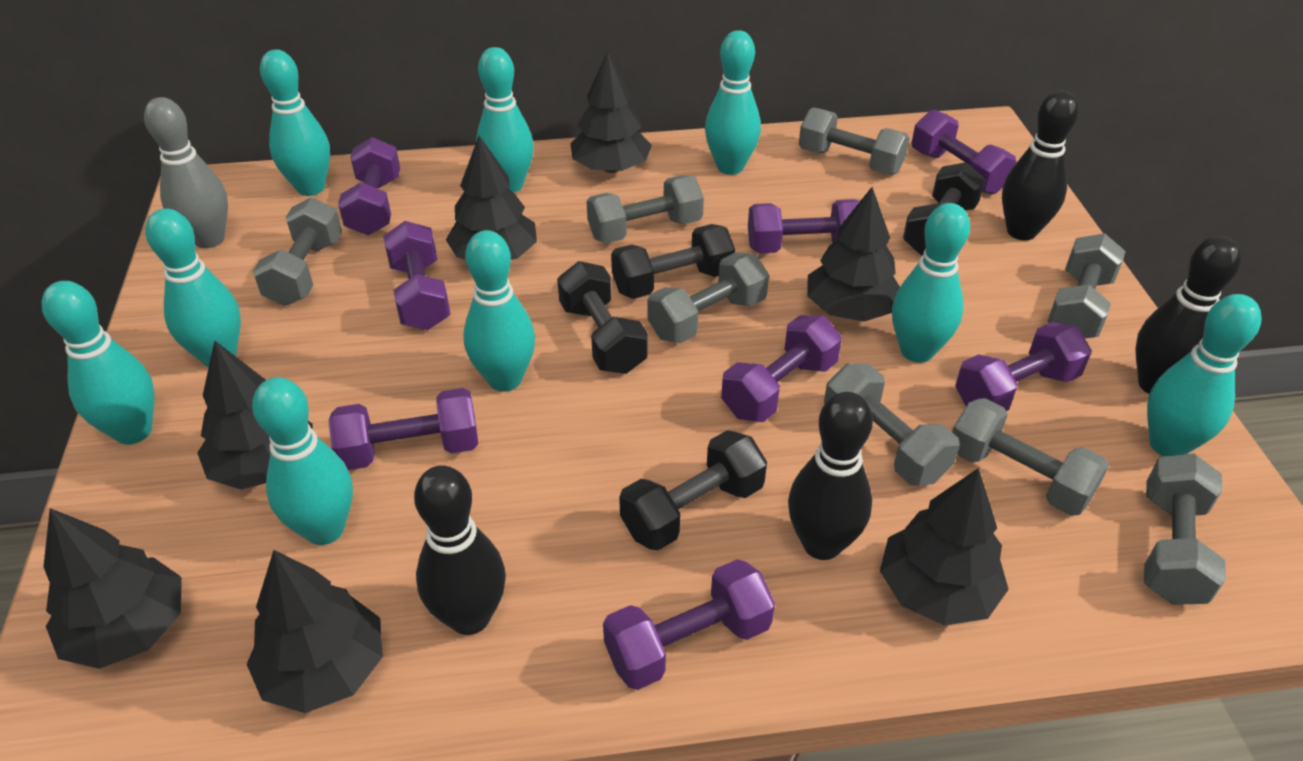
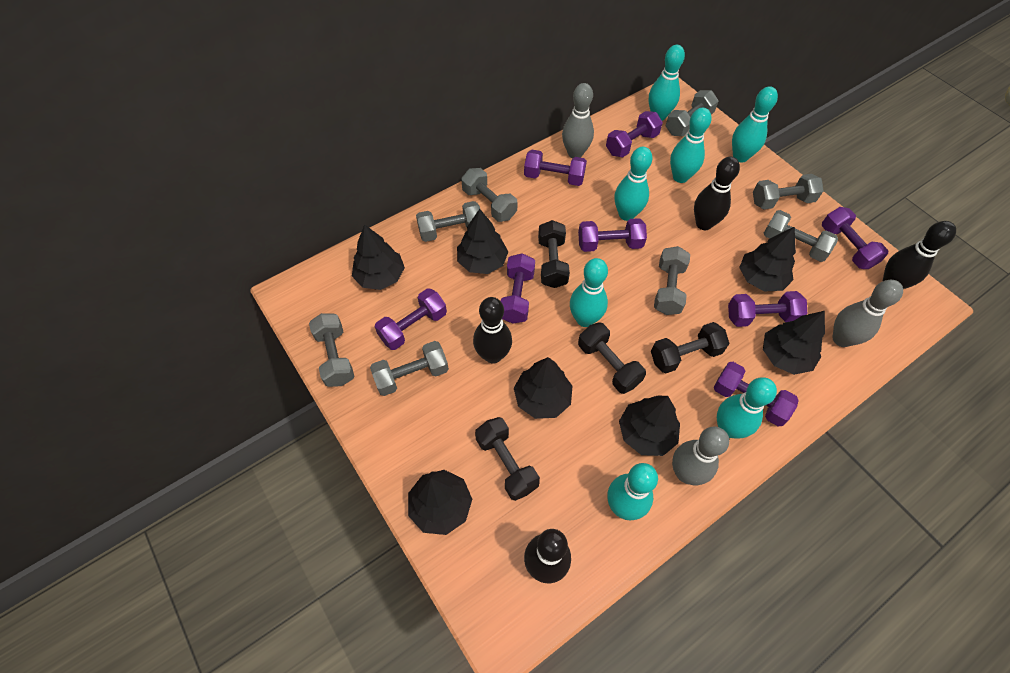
grey bowling pin: 1 -> 3
turquoise bowling pin: 9 -> 7

